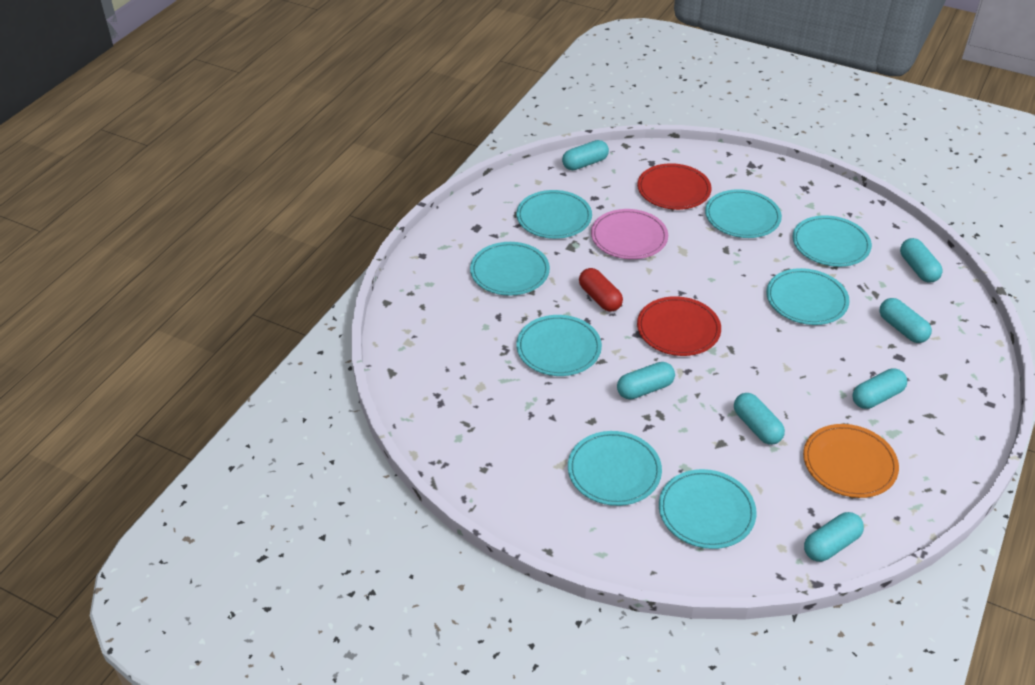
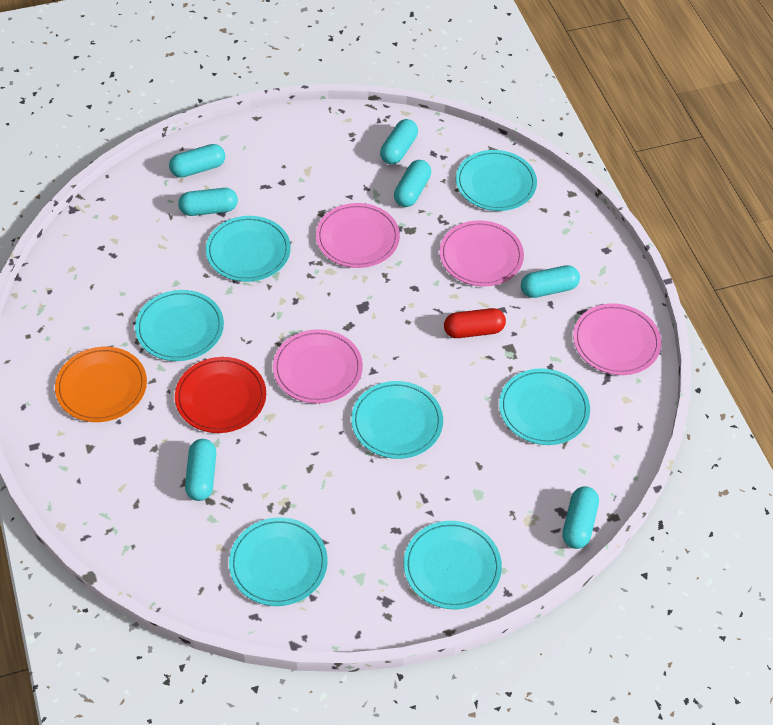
pink plate: 1 -> 4
red plate: 2 -> 1
turquoise plate: 8 -> 7

